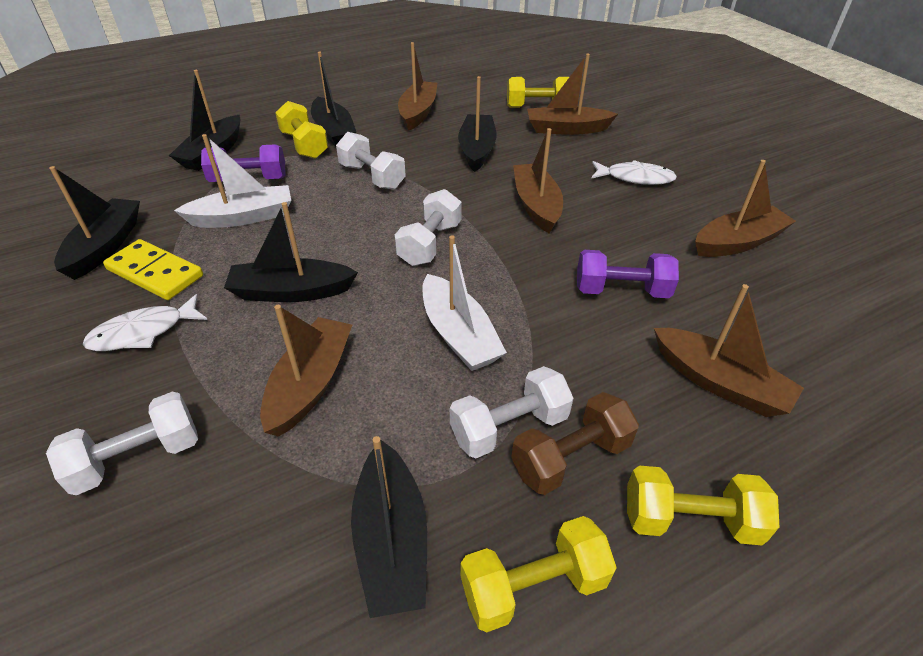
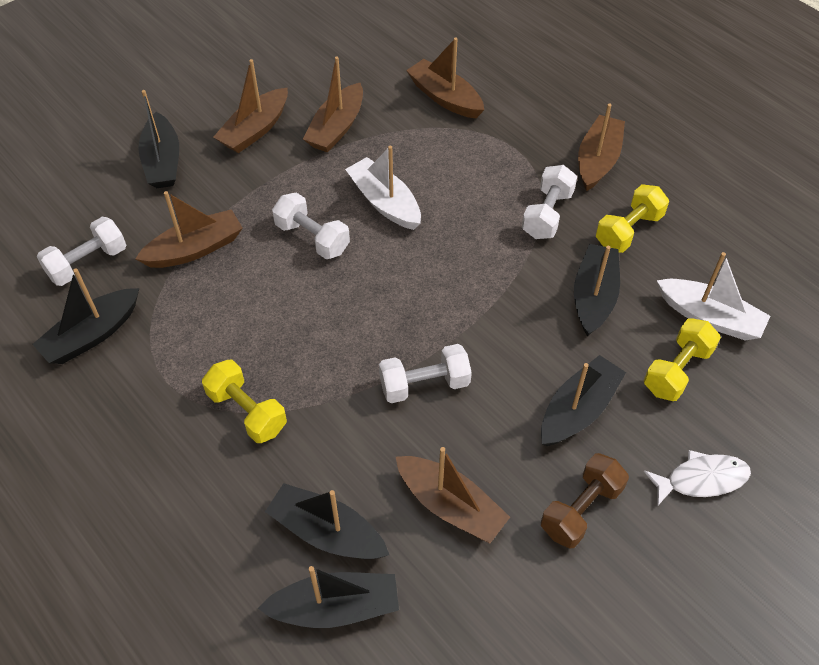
purple dumbbell: 2 -> 0
white fish: 2 -> 1
yellow domino: 1 -> 0
yellow dumbbell: 4 -> 3

